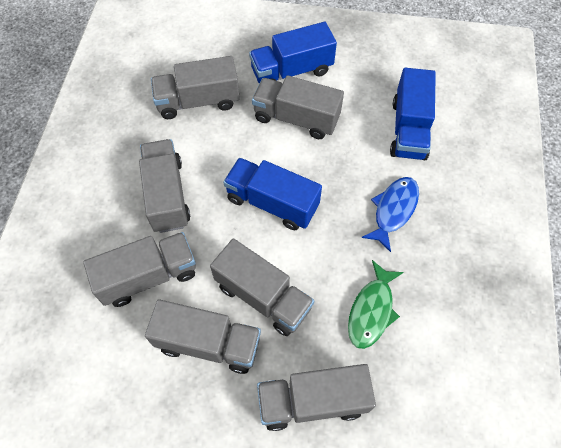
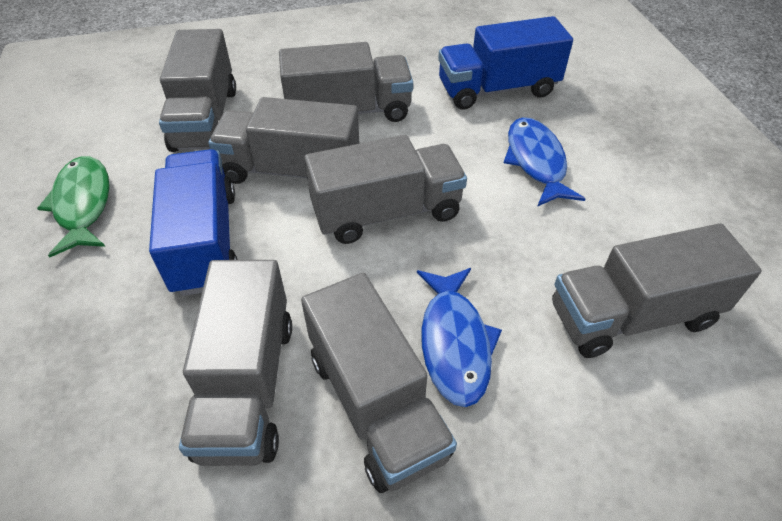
blue fish: 1 -> 2
blue truck: 3 -> 2

